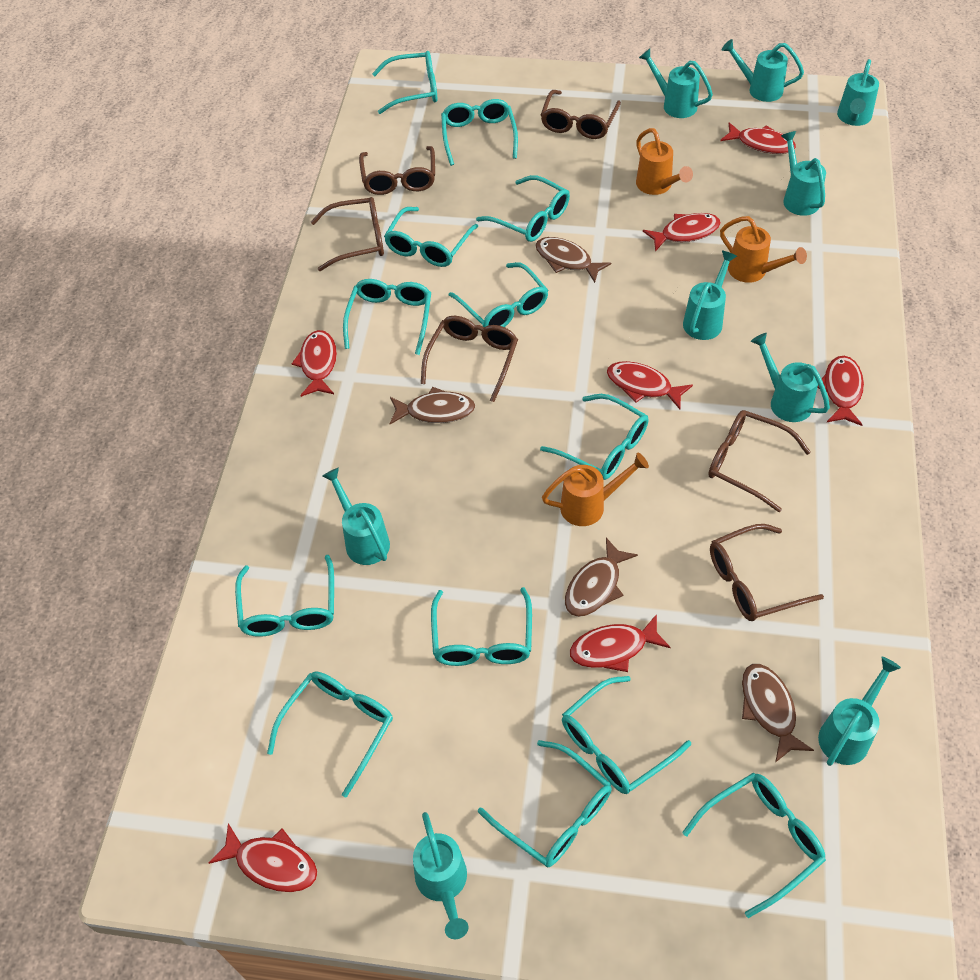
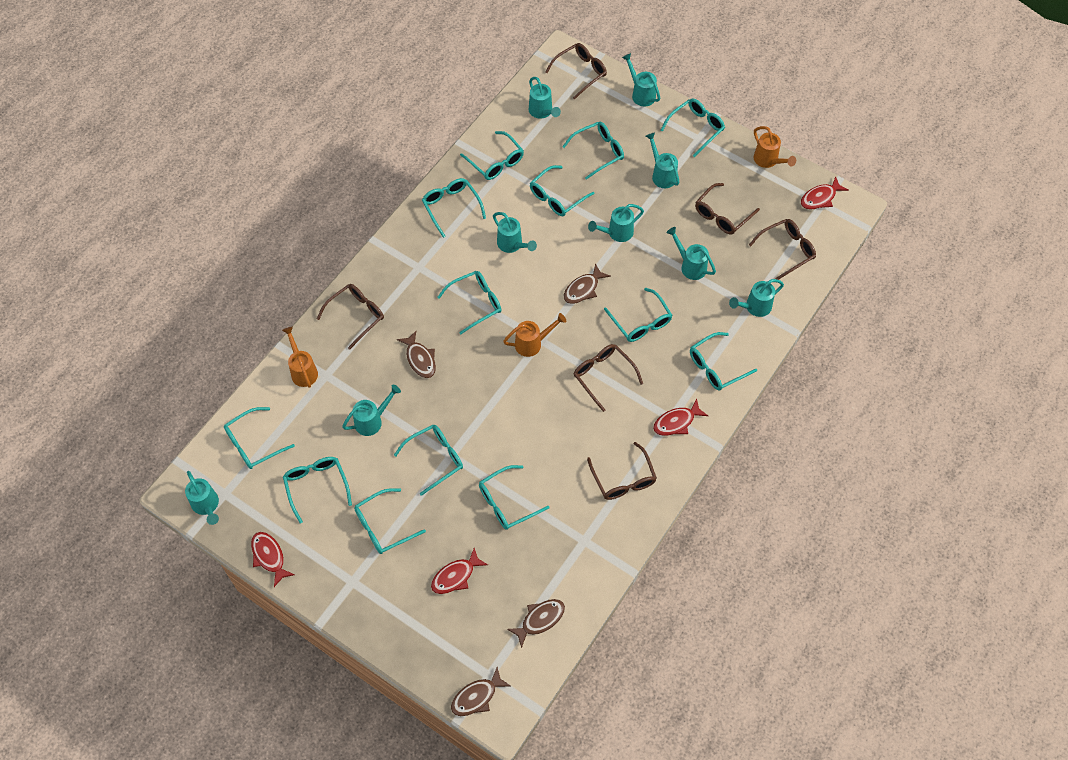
red fish: 7 -> 4

